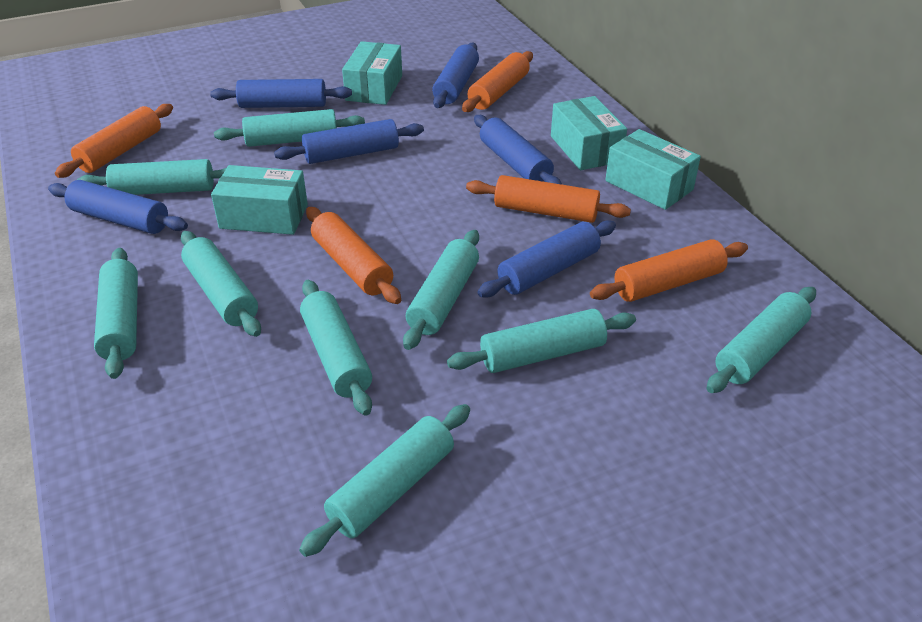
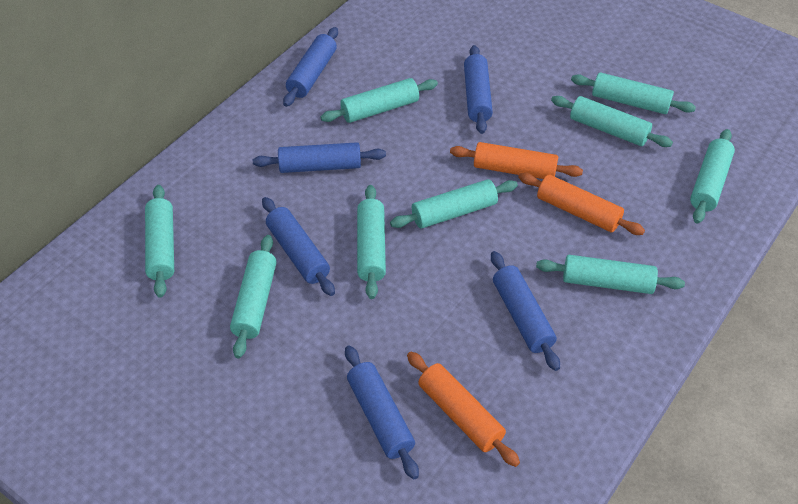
orange rolling pin: 5 -> 3
turquoise box: 4 -> 0

